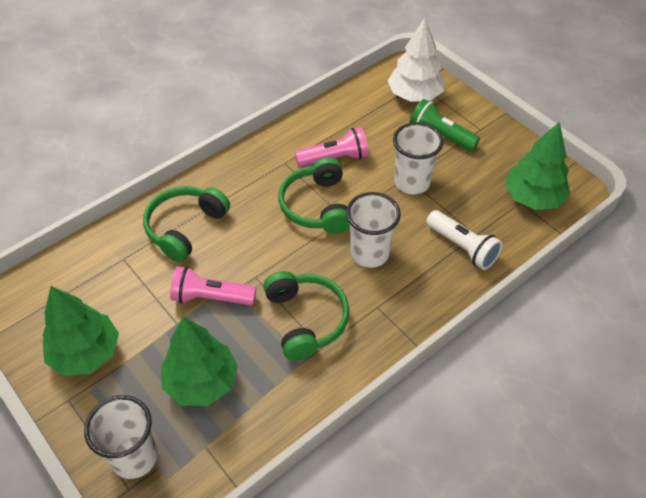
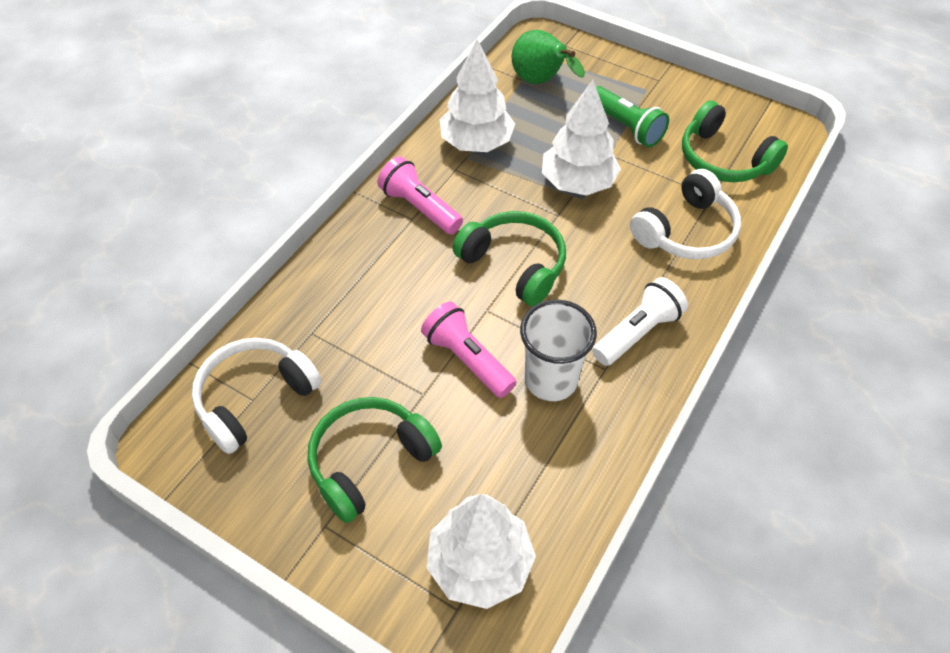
green pear: 0 -> 1
green tree: 3 -> 0
white cup: 3 -> 1
white headphones: 0 -> 2
white tree: 1 -> 3

